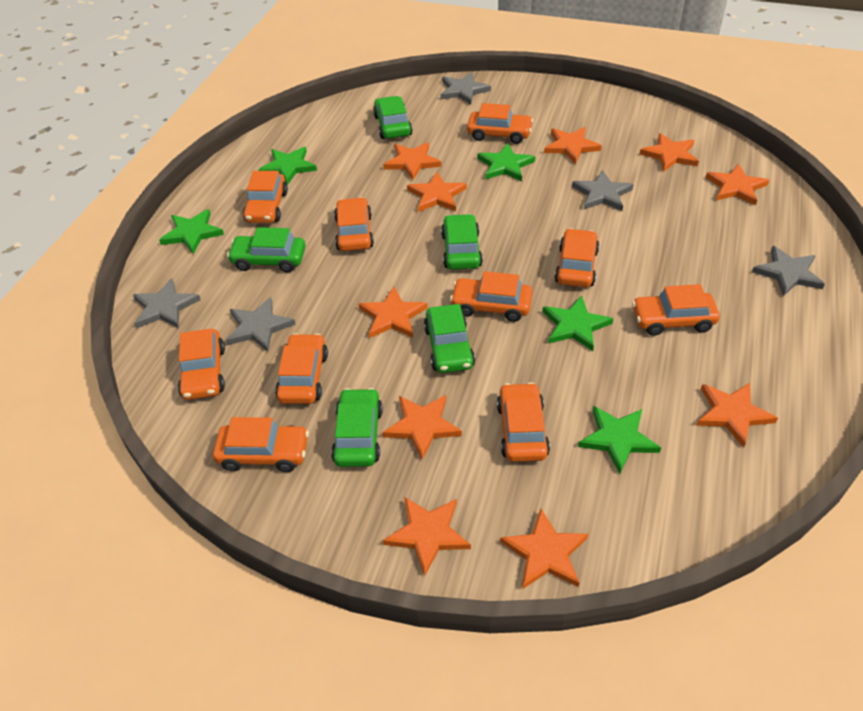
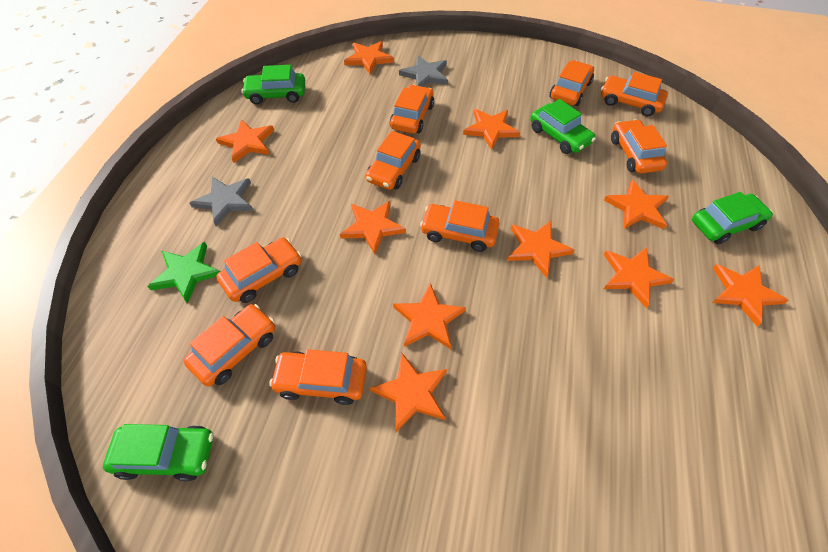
green car: 5 -> 4
green star: 5 -> 1
grey star: 5 -> 2
orange car: 10 -> 9

